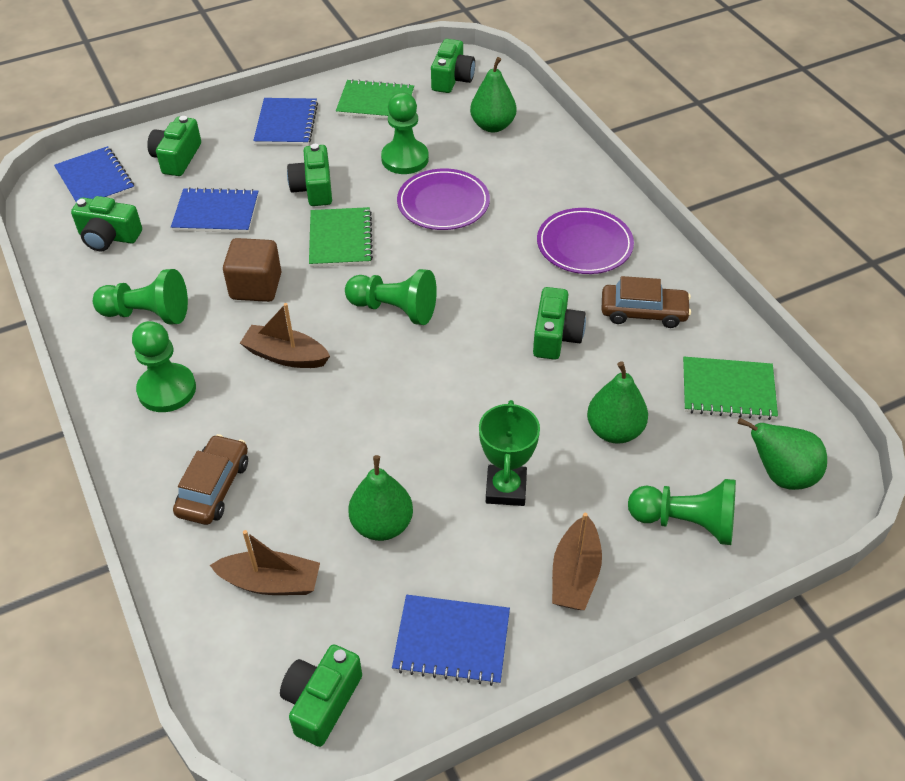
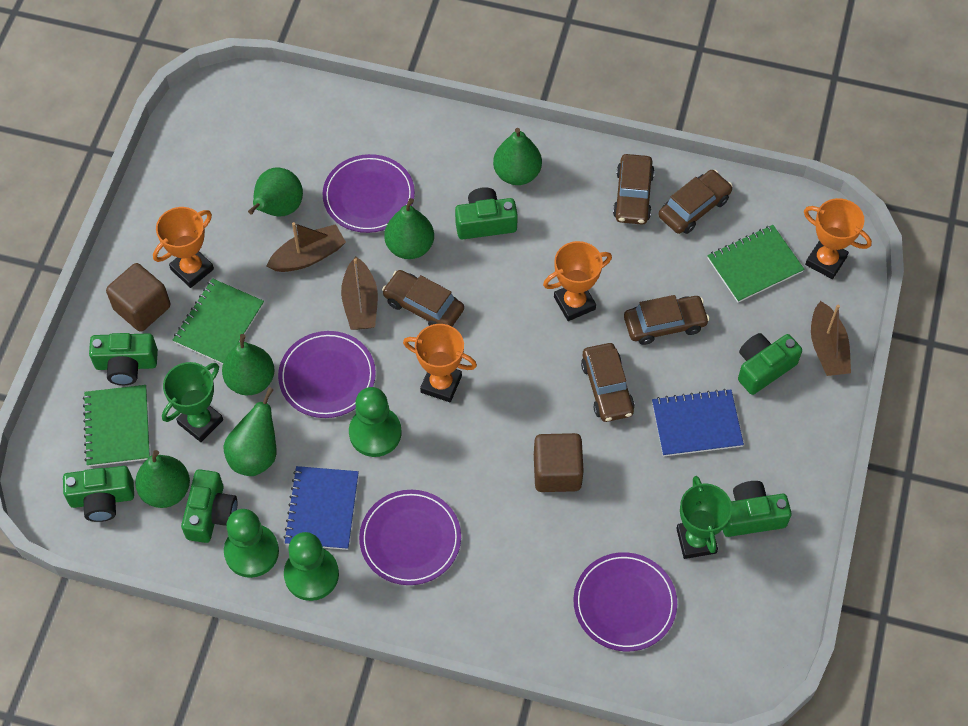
blue notebook: 4 -> 2
brown car: 2 -> 5
brown cube: 1 -> 2
green pawn: 5 -> 3
green pear: 4 -> 6
green trophy: 1 -> 2
orange trophy: 0 -> 4
purple plate: 2 -> 4

